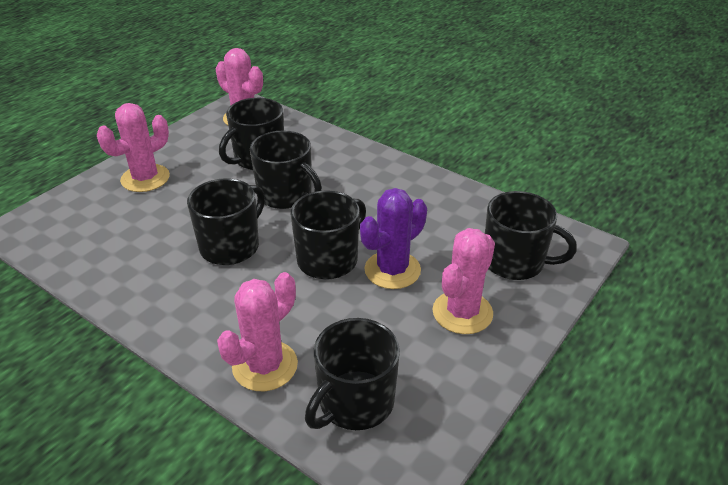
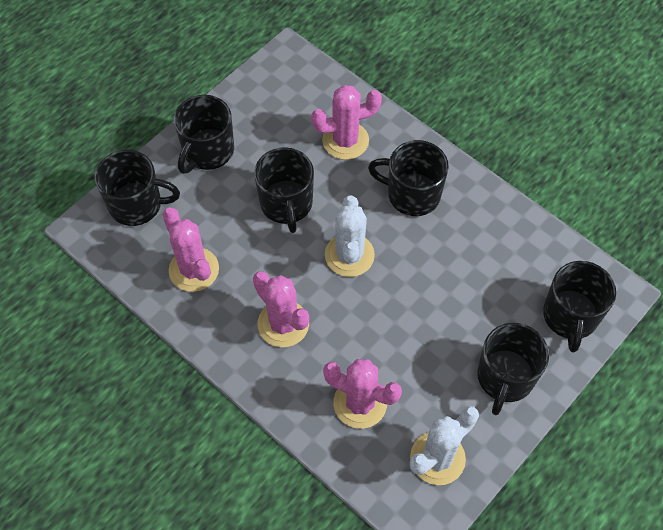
purple cactus: 1 -> 0
white cactus: 0 -> 2

